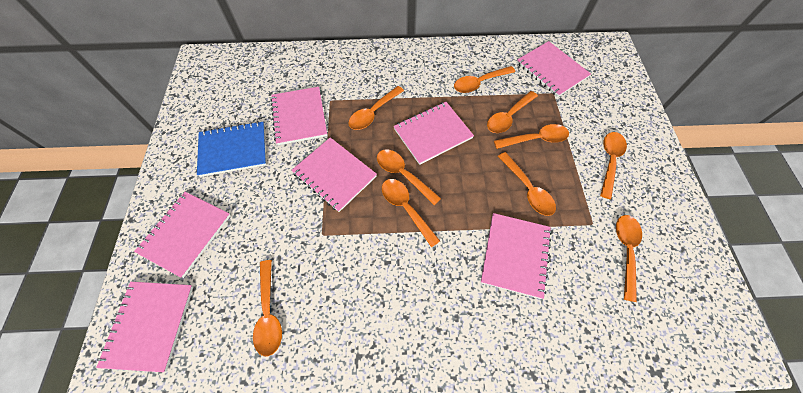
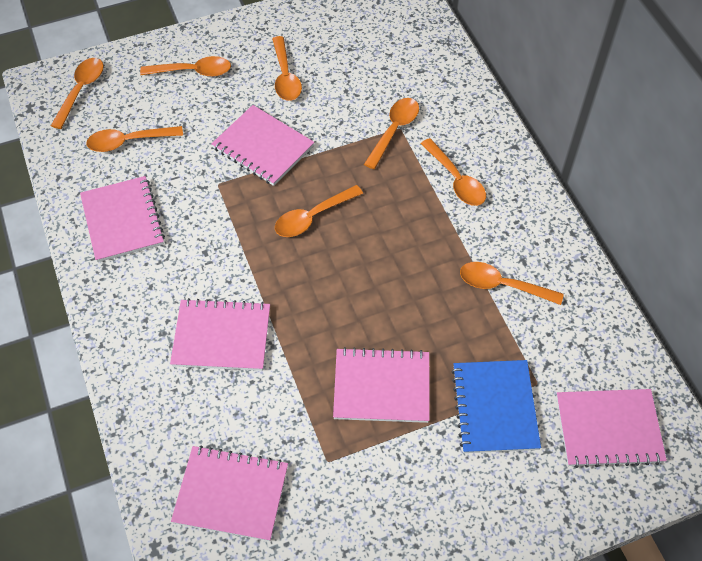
orange spoon: 10 -> 8
pink notebook: 7 -> 6

